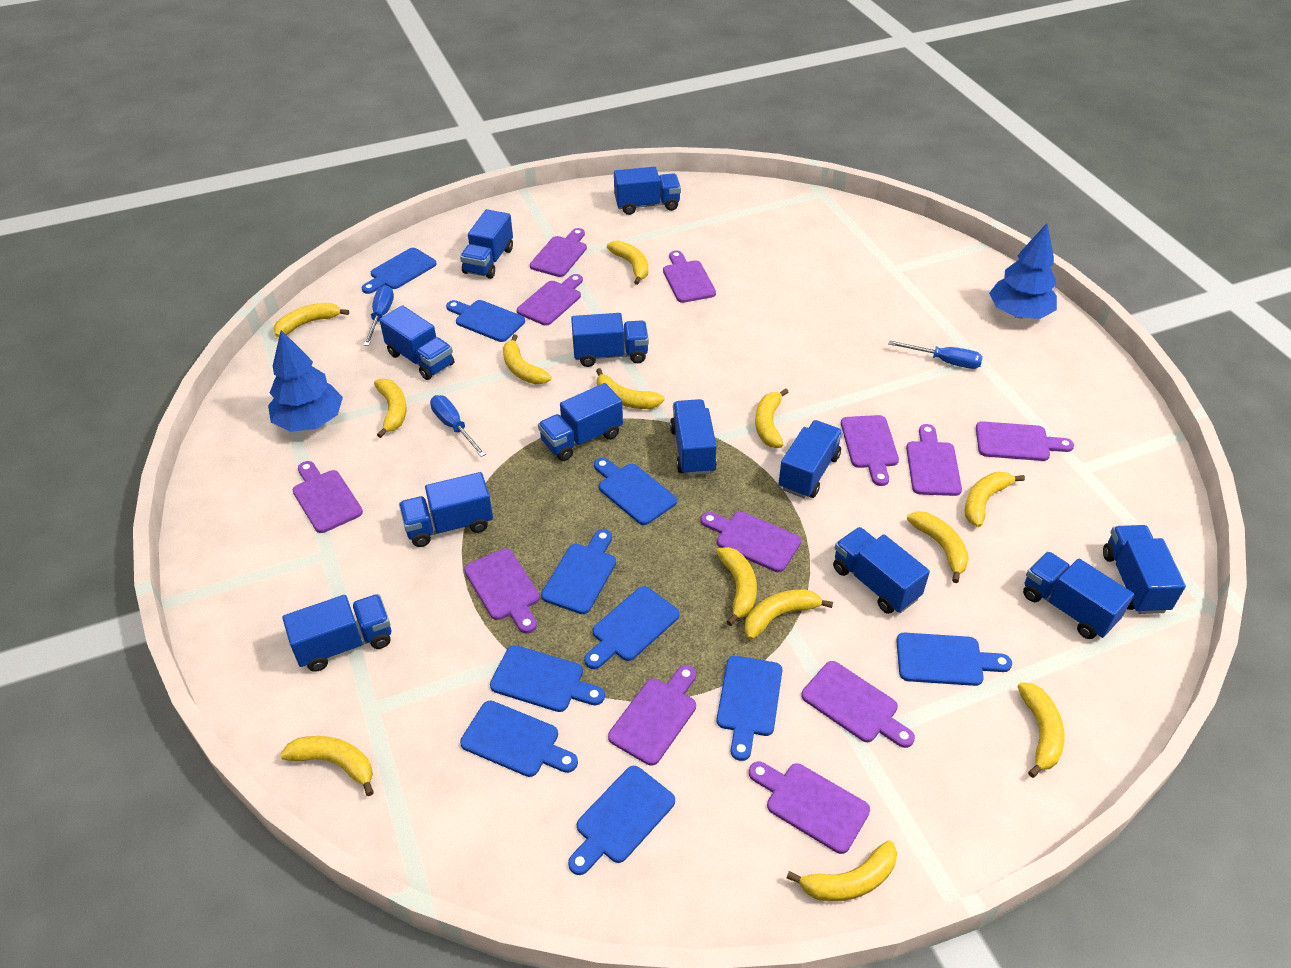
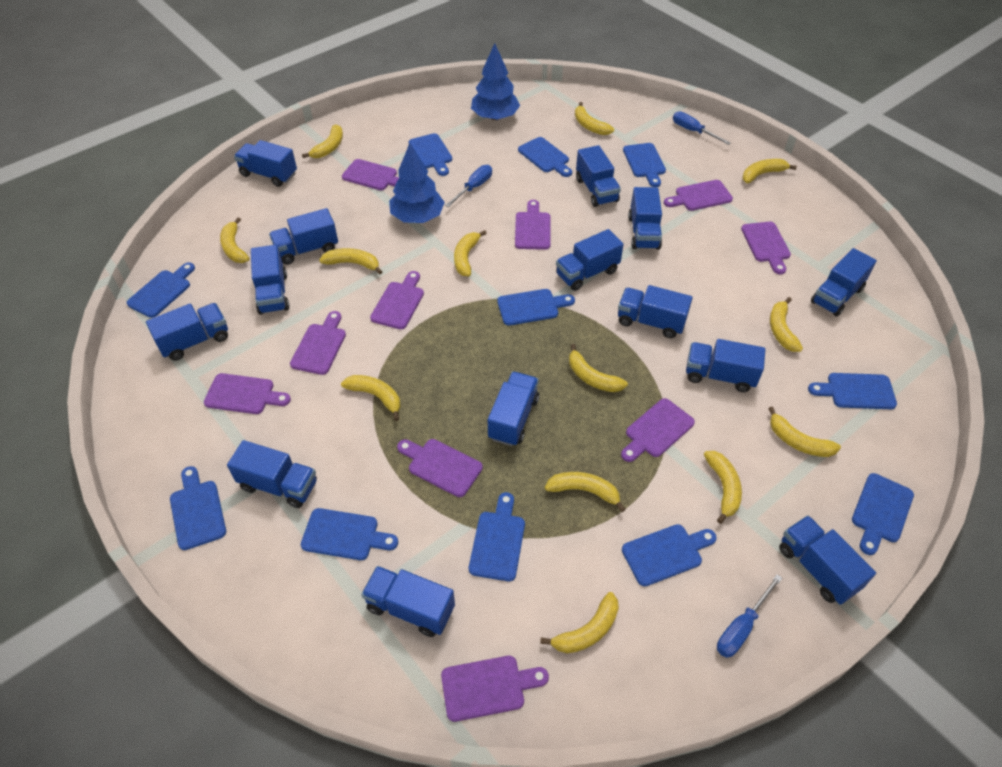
blue cutting board: 10 -> 11
blue truck: 12 -> 14
purple cutting board: 12 -> 10

